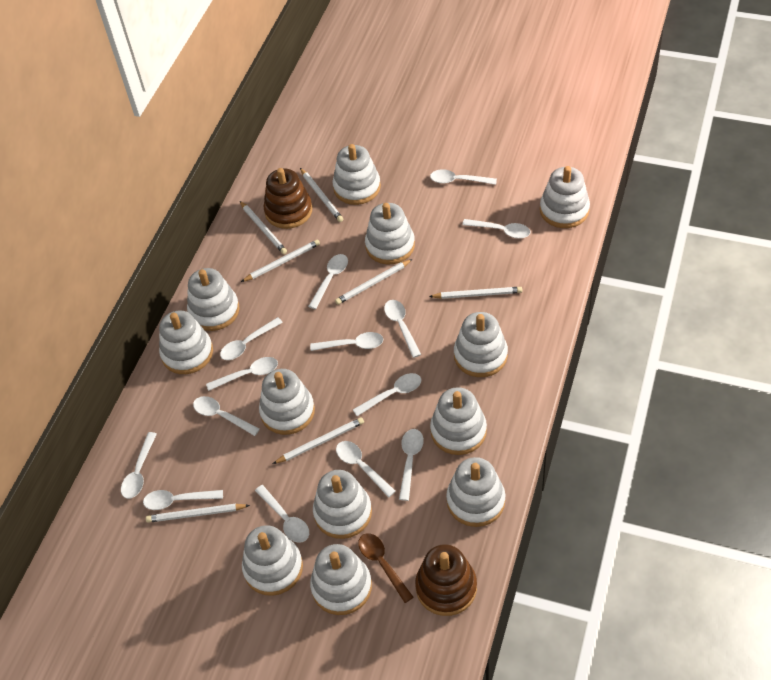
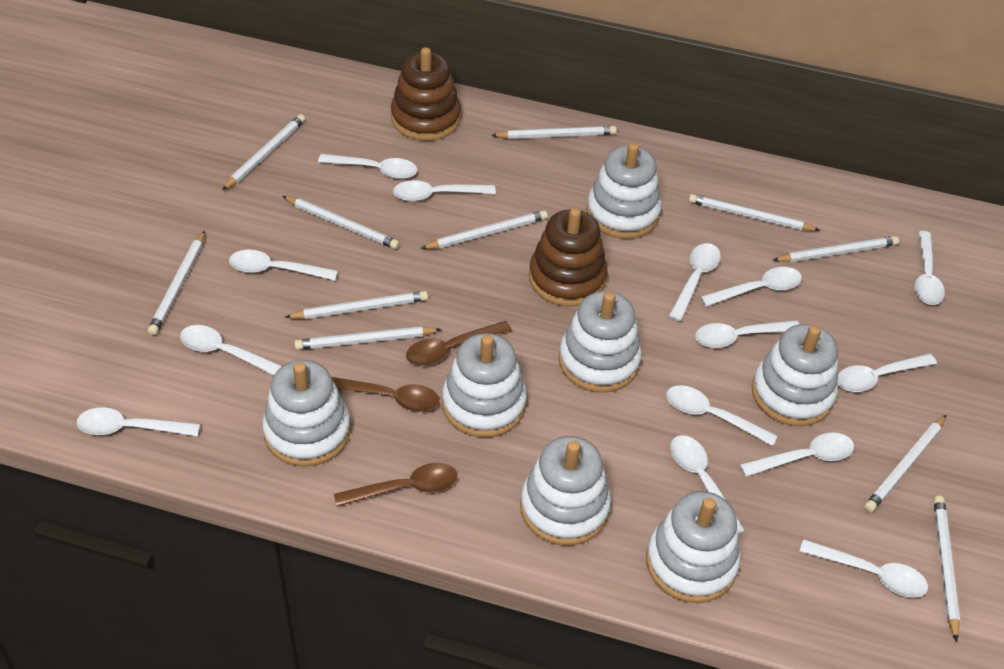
brown spoon: 1 -> 3
white pencil: 7 -> 11
white stacking toy: 12 -> 7

